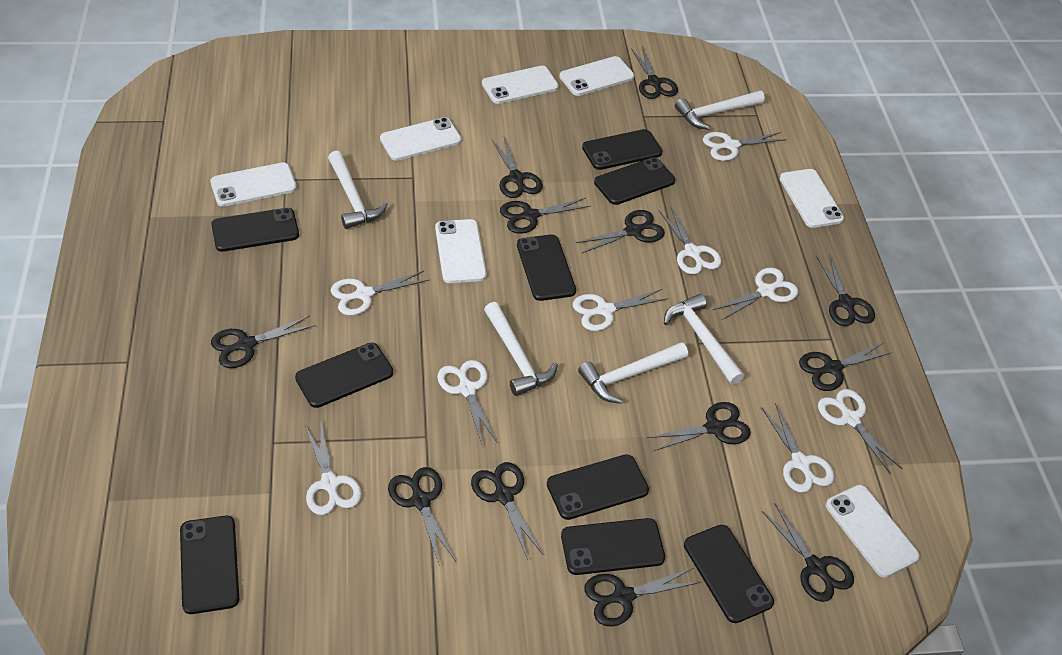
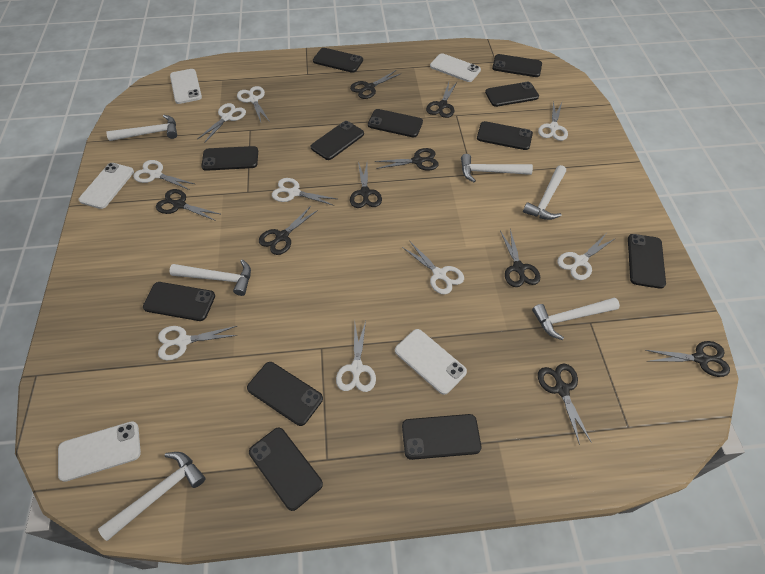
black phone: 9 -> 12
black scissors: 12 -> 9
white hammer: 5 -> 6
white phone: 7 -> 5

